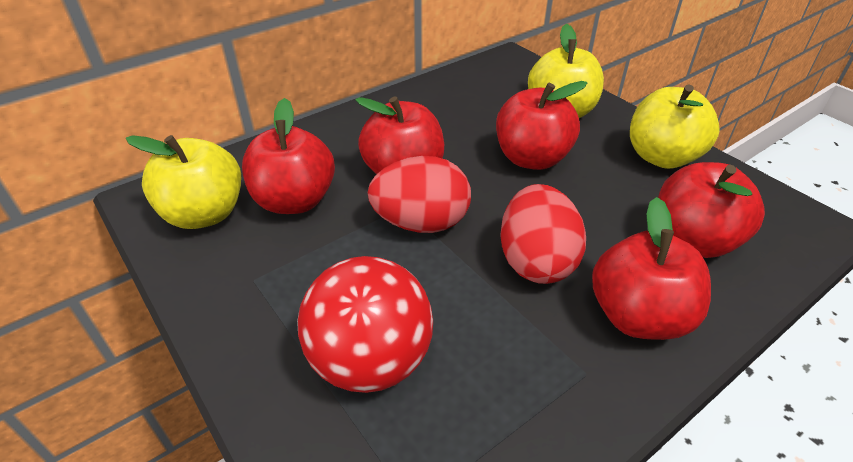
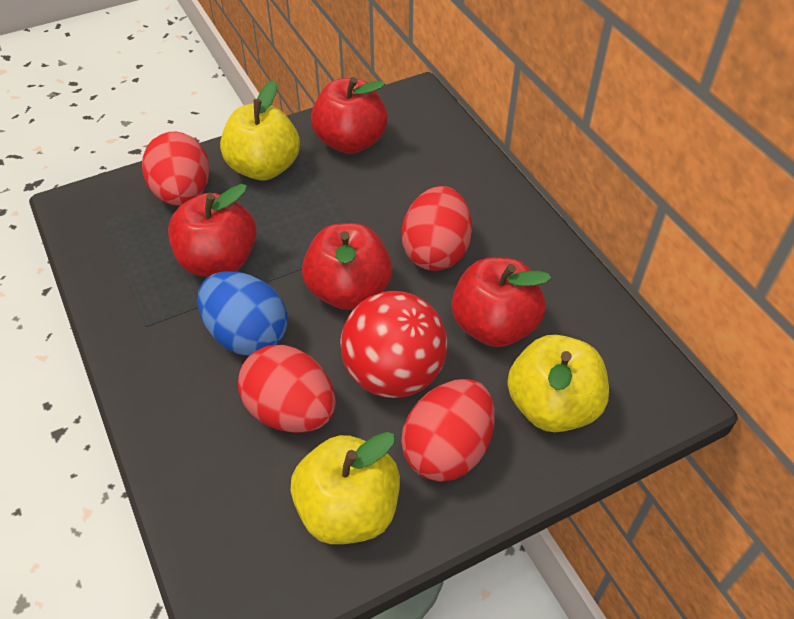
blue egg: 0 -> 1
red apple: 5 -> 4
red egg: 2 -> 4

